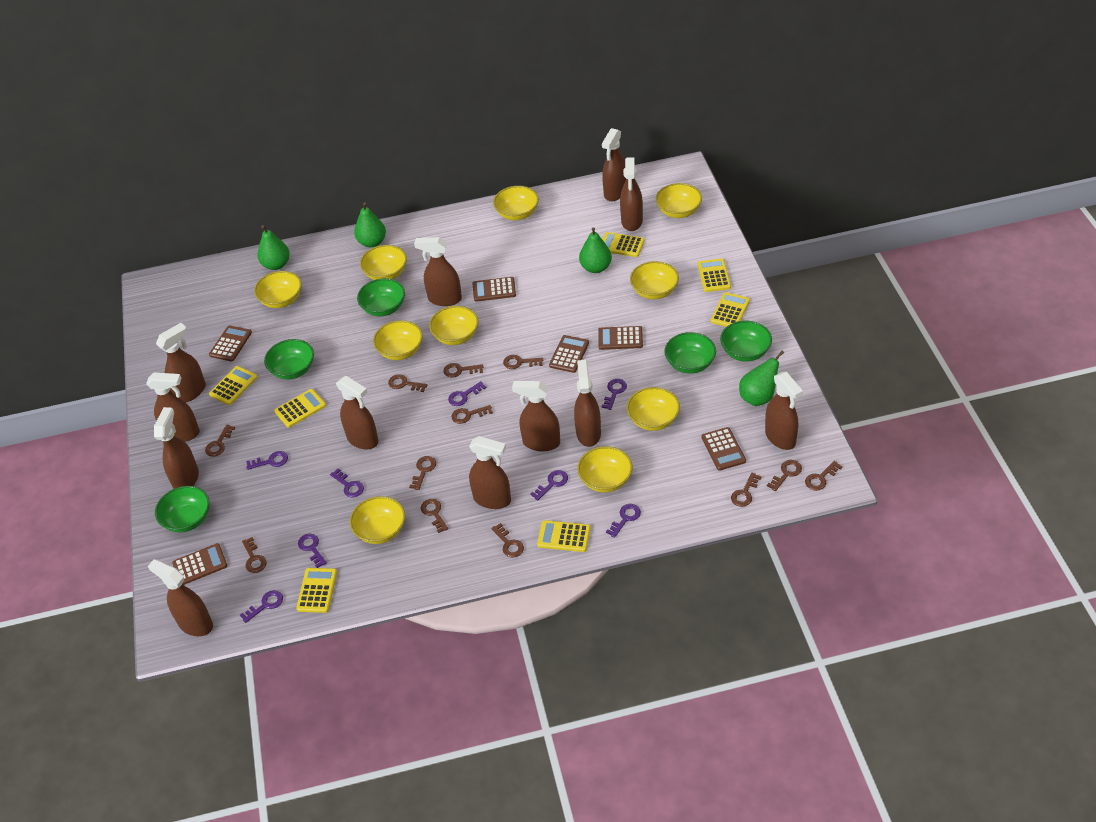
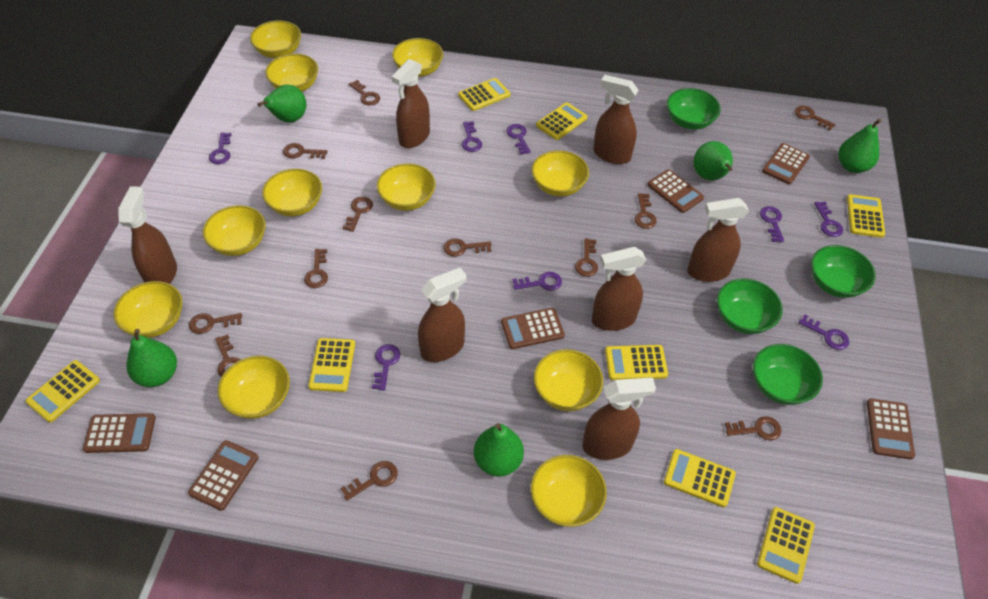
brown spray bottle: 12 -> 7
green bowl: 5 -> 4
green pear: 4 -> 5
yellow bowl: 10 -> 11
yellow calculator: 7 -> 8

